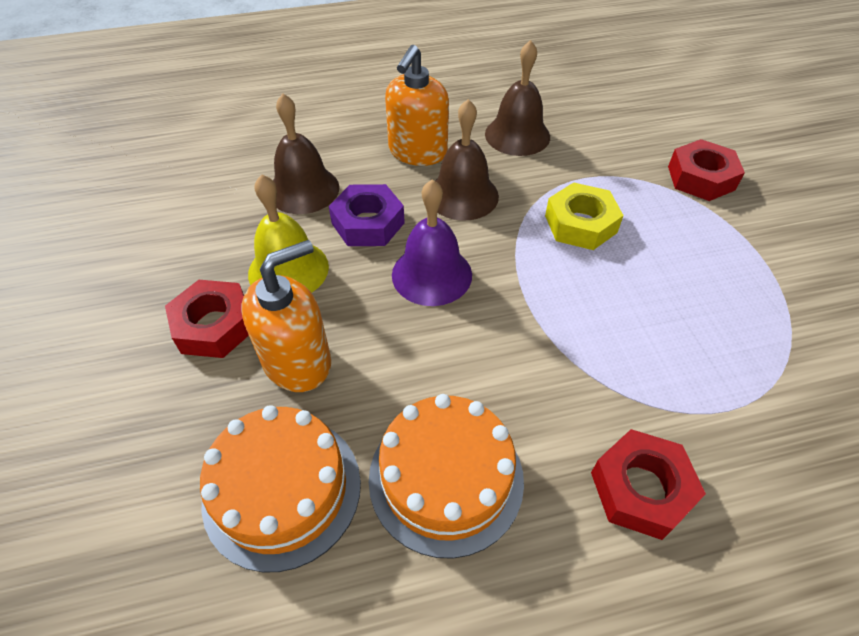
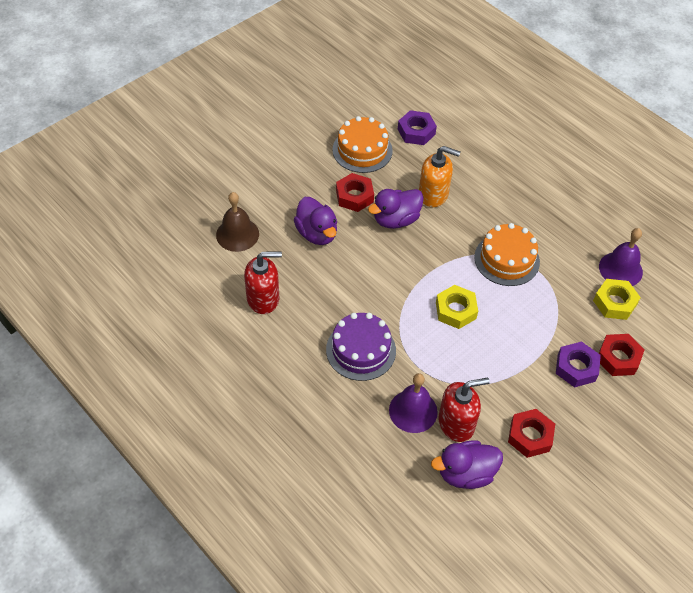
brown bell: 3 -> 1
orange soap dispenser: 2 -> 1
purple bell: 1 -> 2
purple cake: 0 -> 1
purple duck: 0 -> 3
purple nut: 1 -> 2
red soap dispenser: 0 -> 2
yellow bell: 1 -> 0
yellow nut: 1 -> 2

